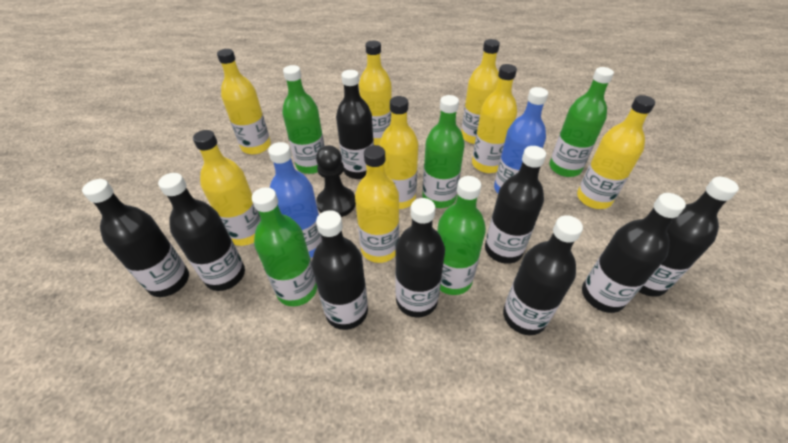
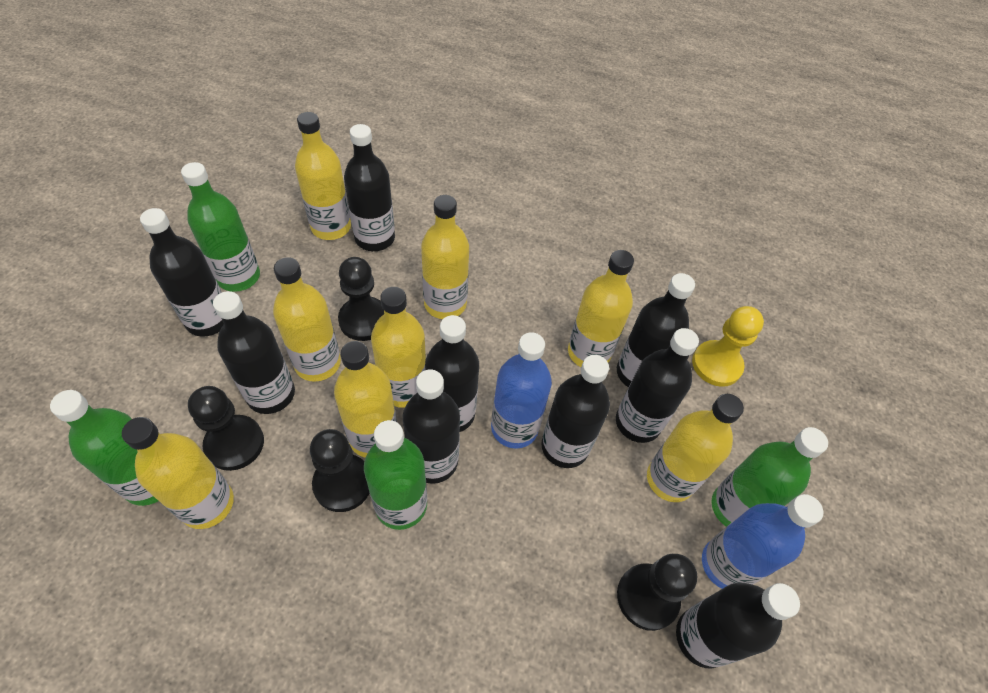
black pawn: 1 -> 4
green bottle: 5 -> 4
yellow pawn: 0 -> 1

